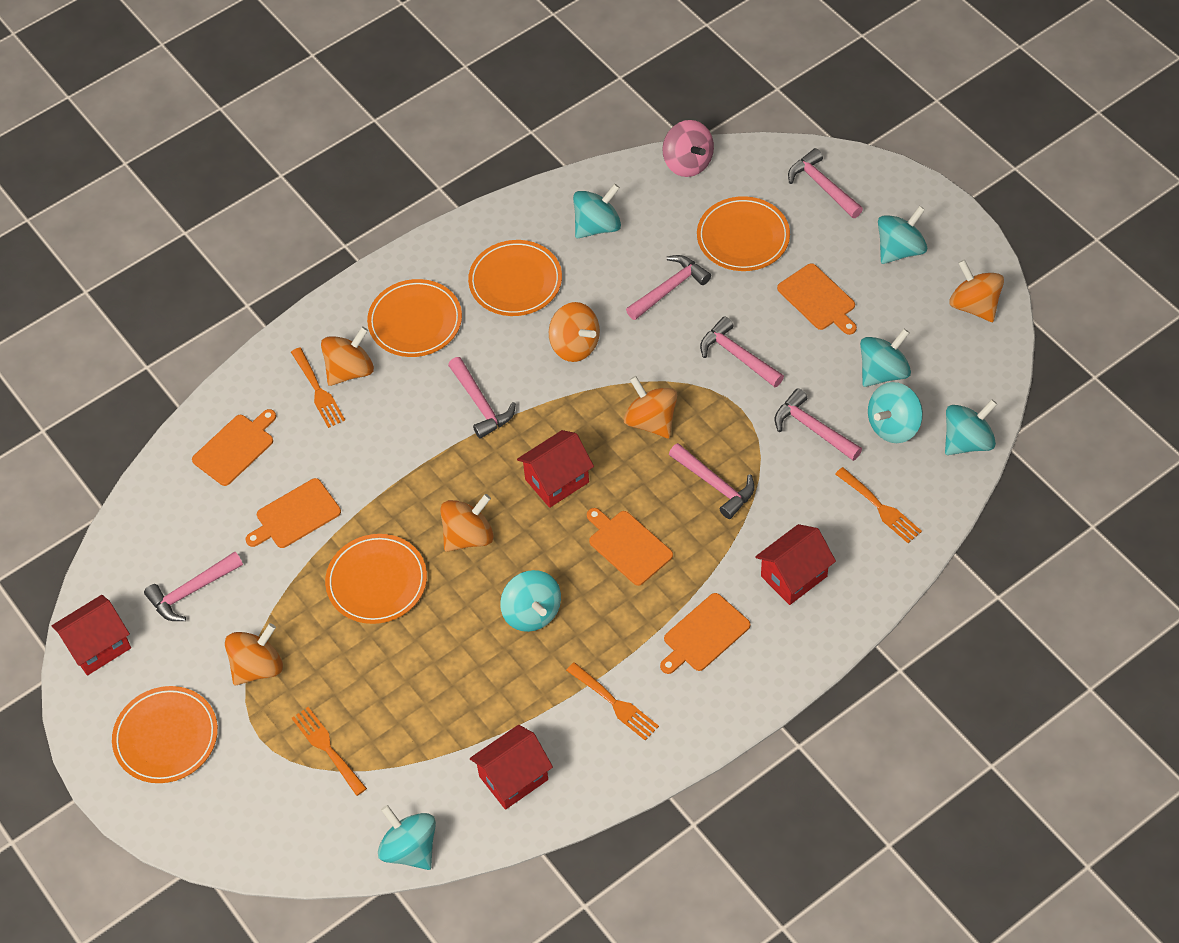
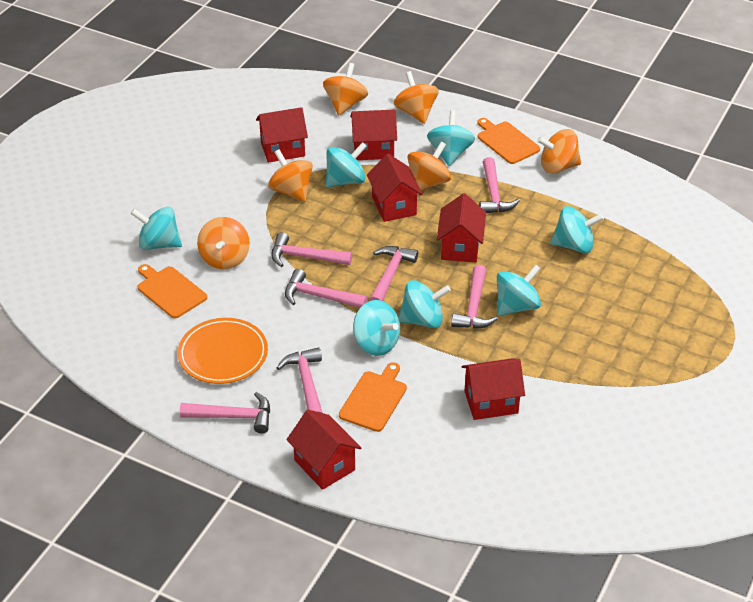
orange cutting board: 5 -> 3
orange fork: 4 -> 0
orange plate: 5 -> 1
pink spinning top: 1 -> 0
red house: 4 -> 6

